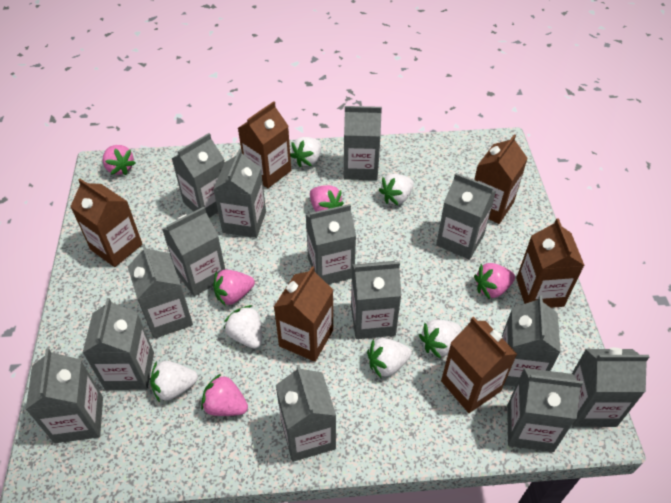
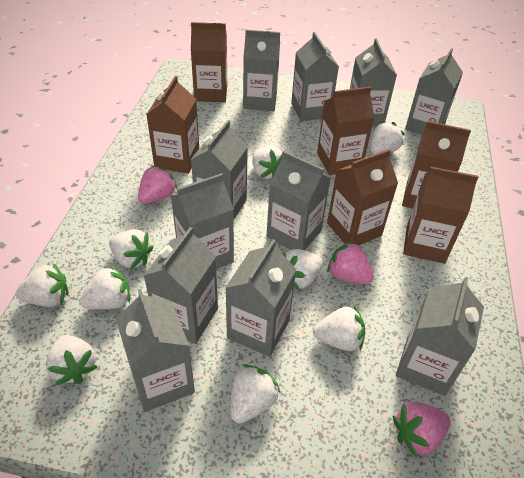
grey carton: 14 -> 11
pink strawberry: 5 -> 3
white strawberry: 6 -> 9

